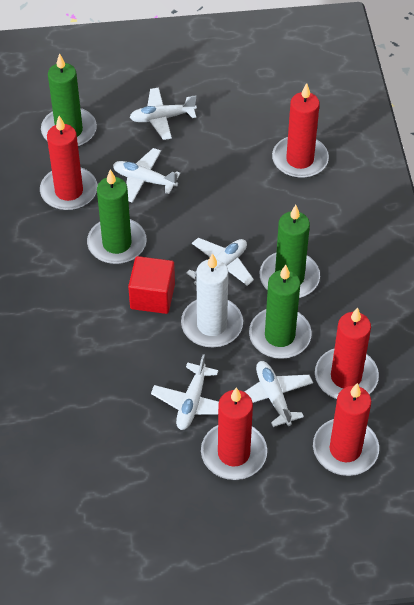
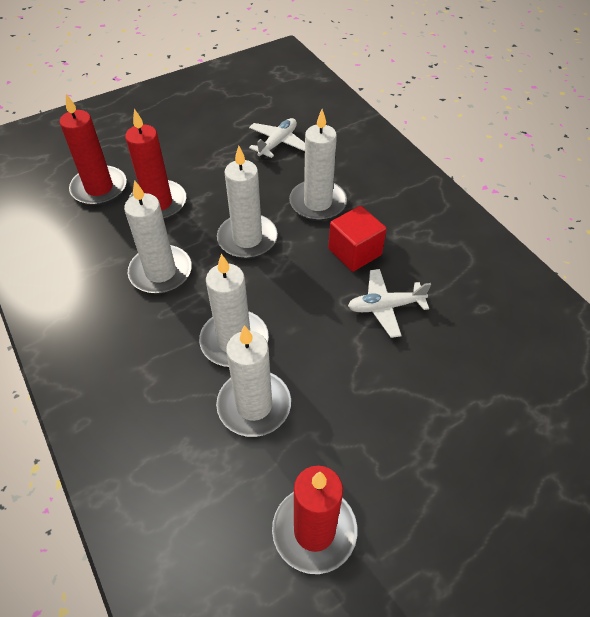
green candle: 4 -> 0
red candle: 5 -> 3
white candle: 1 -> 5
white plane: 5 -> 2

